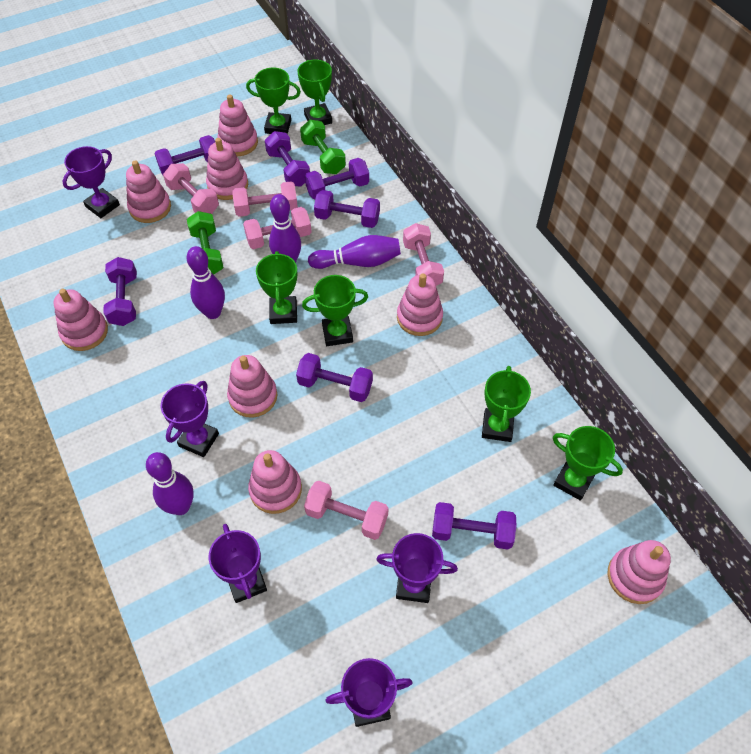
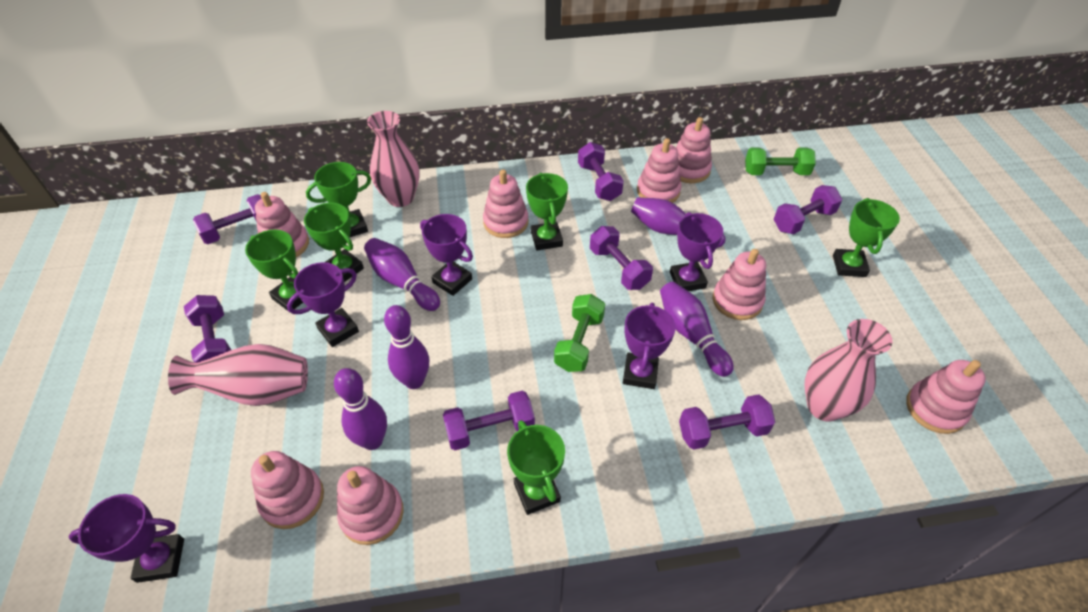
pink dumbbell: 5 -> 0
pink vase: 0 -> 3
purple bowling pin: 4 -> 5

